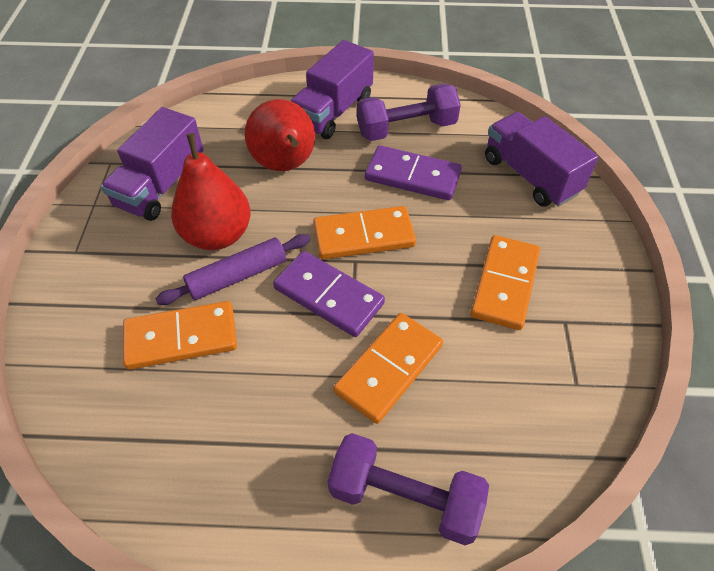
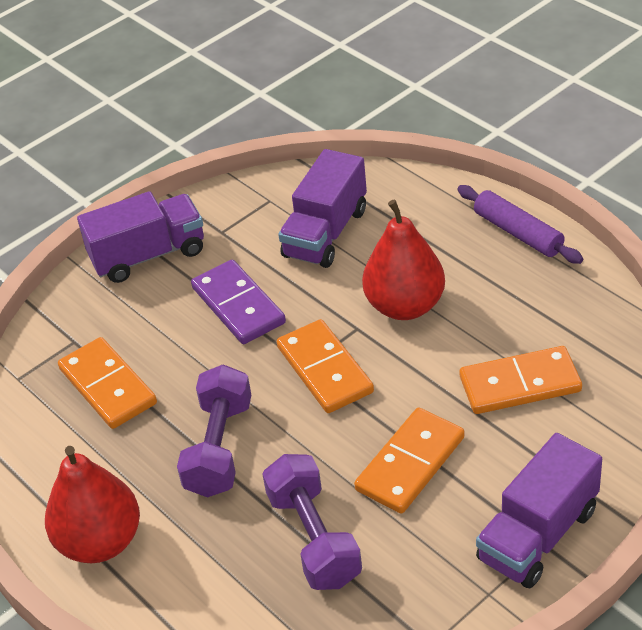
purple domino: 2 -> 1

